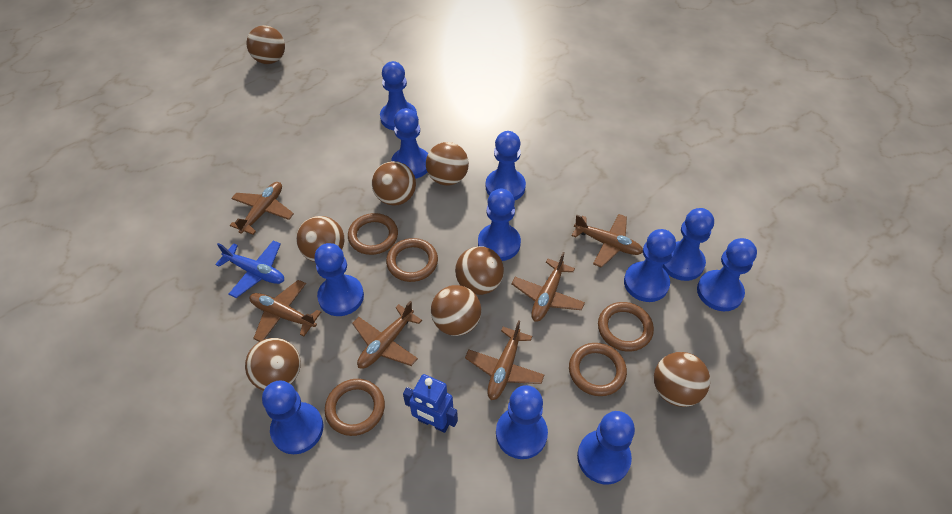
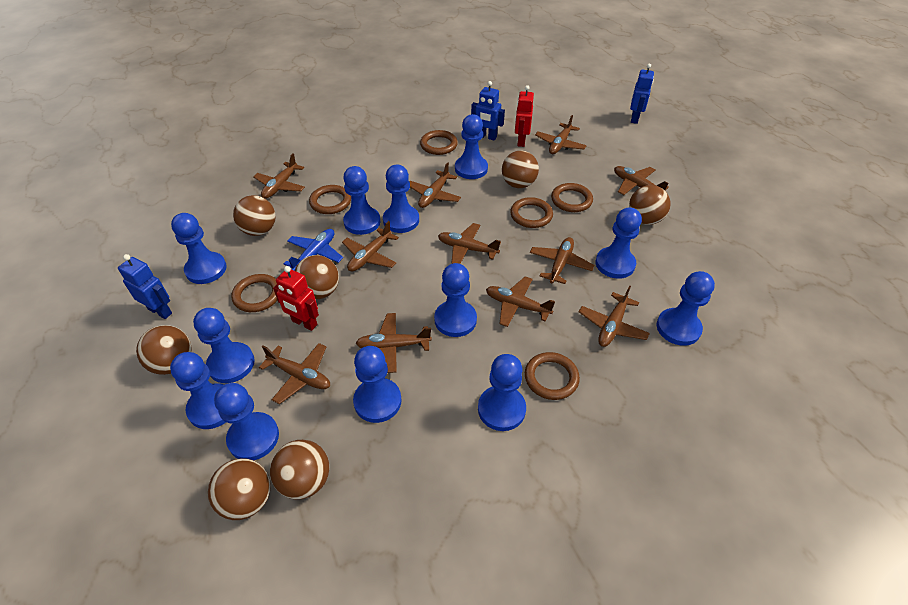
blue pawn: 11 -> 12
blue robot: 1 -> 3
brown ball: 8 -> 7
brown plane: 6 -> 11
brown ring: 5 -> 6
red robot: 0 -> 2

